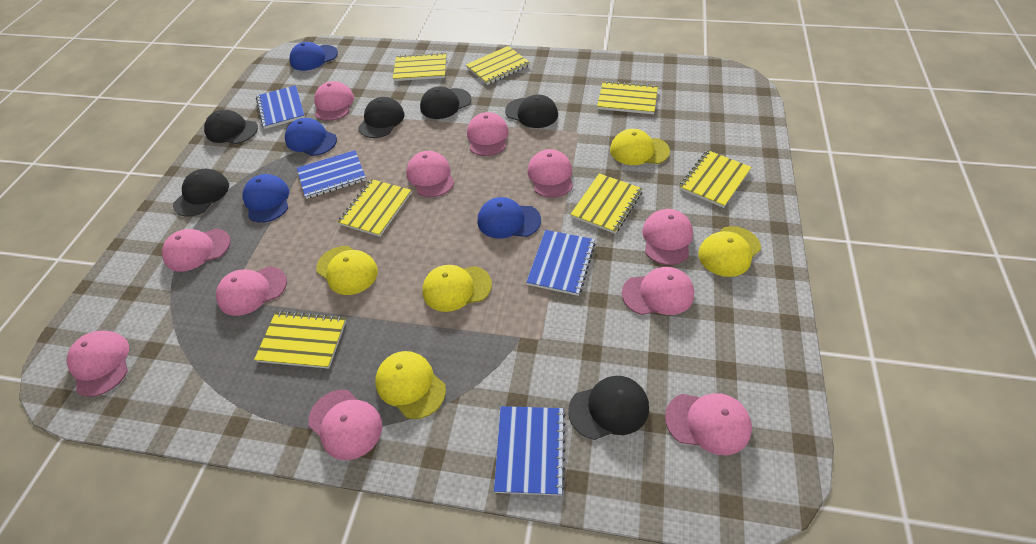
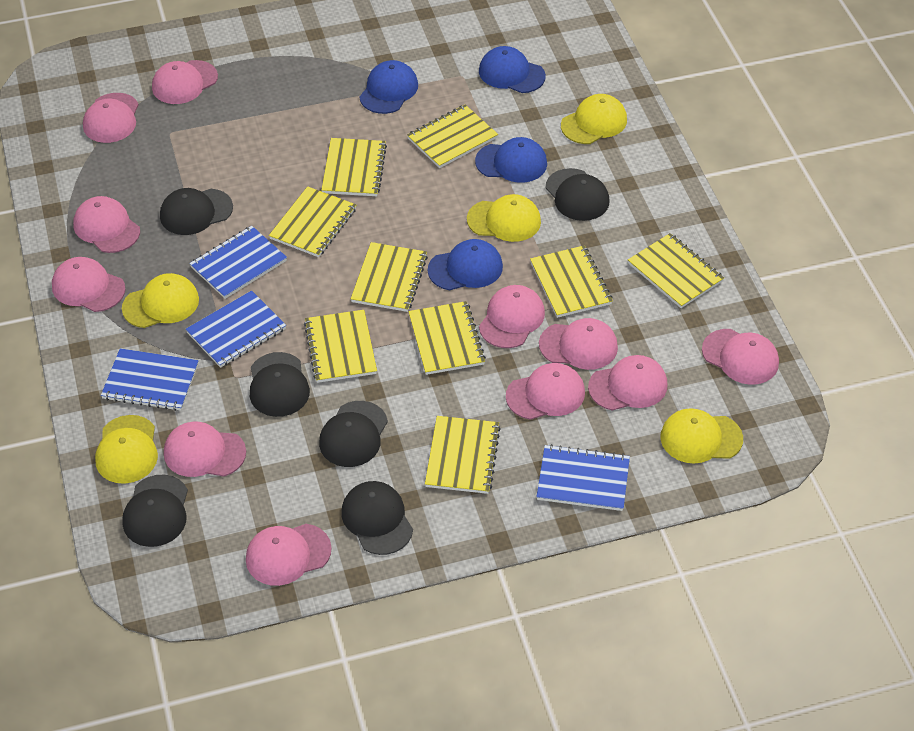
yellow notebook: 7 -> 9

